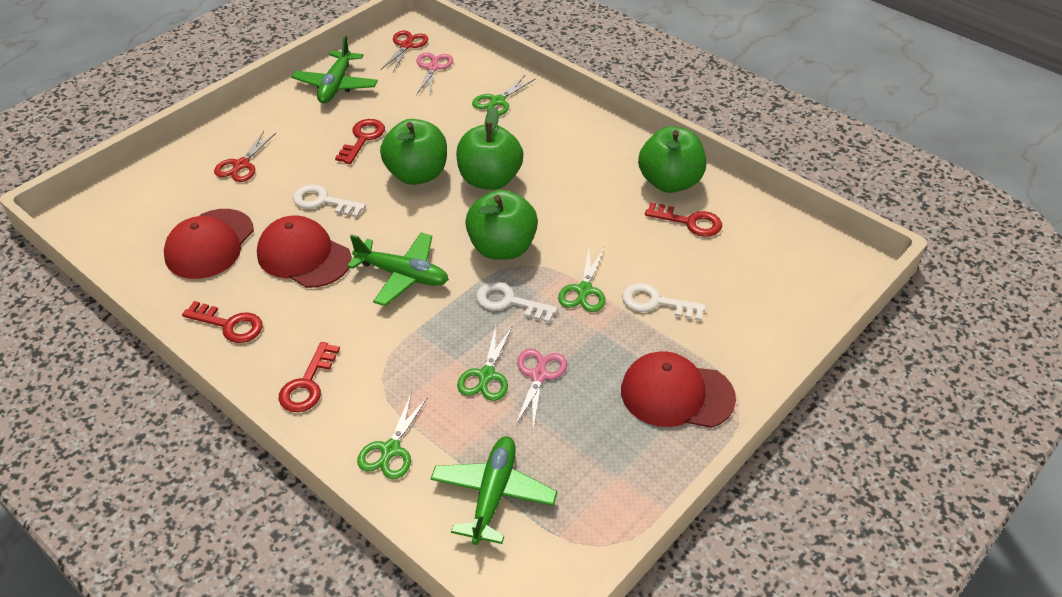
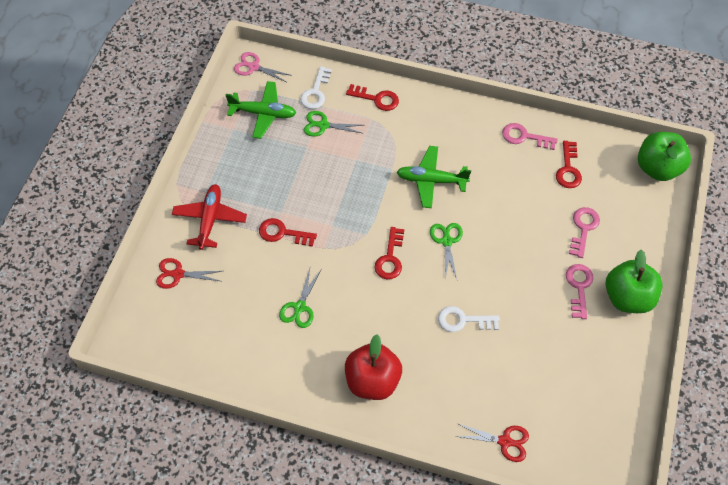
green apple: 4 -> 2
green plane: 3 -> 2
green scissors: 4 -> 3
pink key: 0 -> 3
pink scissors: 2 -> 1
red apple: 0 -> 1
red cap: 3 -> 0
red plane: 0 -> 1
white key: 3 -> 2

